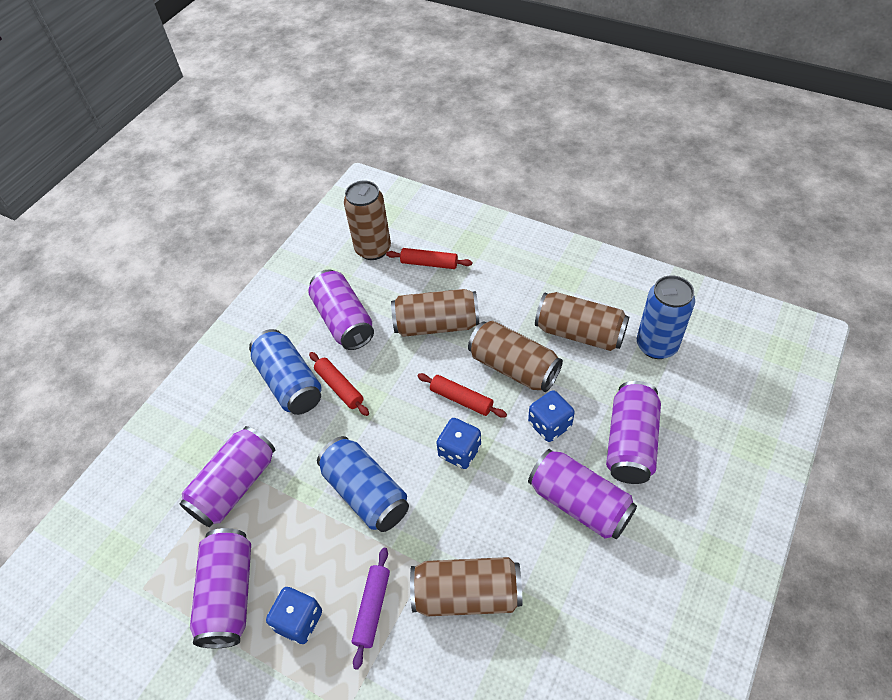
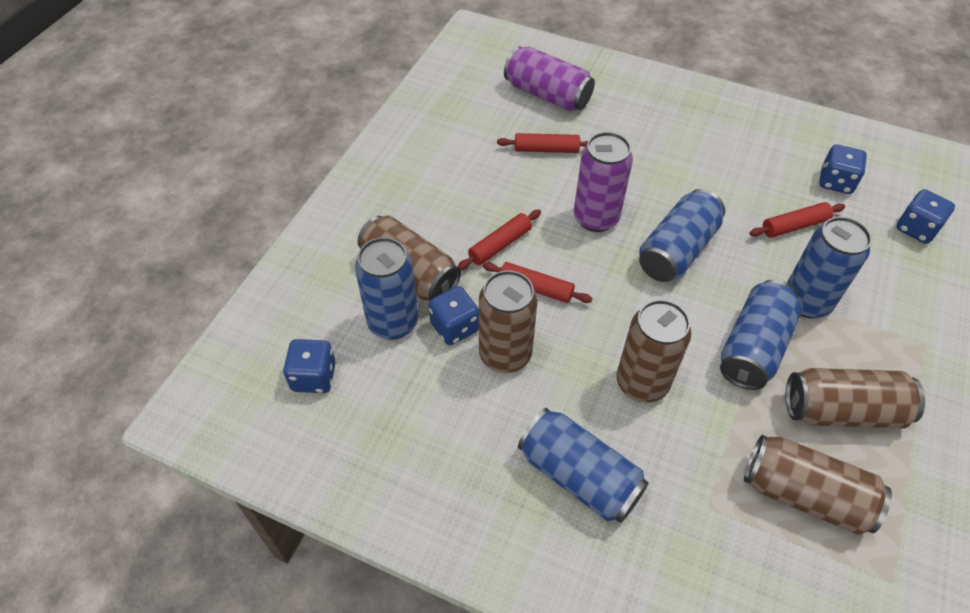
blue can: 3 -> 5
blue dice: 3 -> 4
purple can: 5 -> 2
purple rolling pin: 1 -> 0
red rolling pin: 3 -> 4

